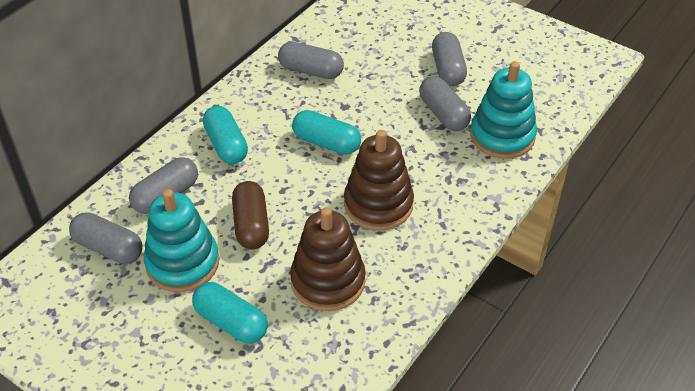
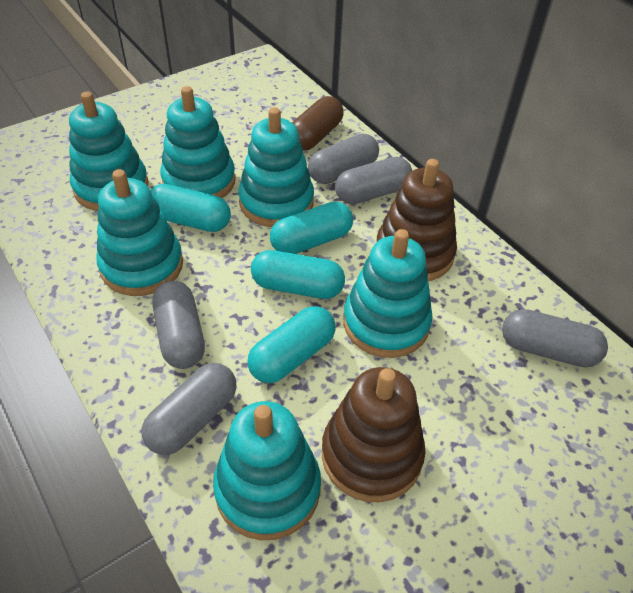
turquoise capsule: 3 -> 4
turquoise stacking toy: 2 -> 6

